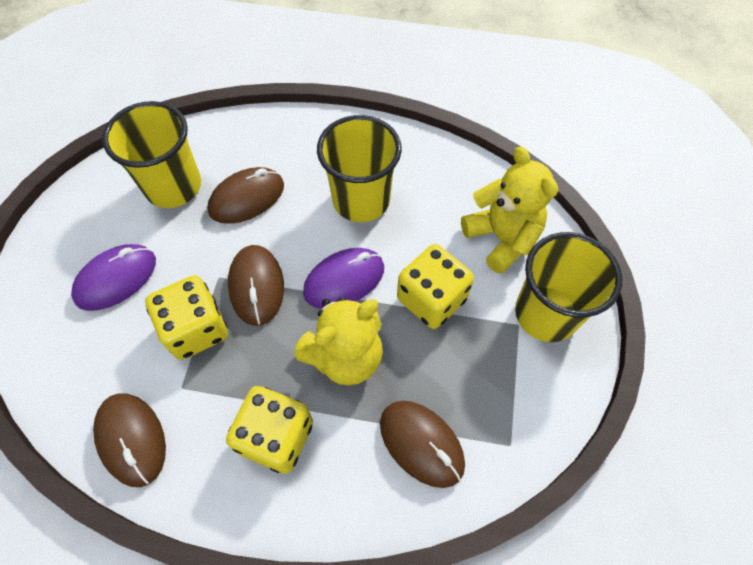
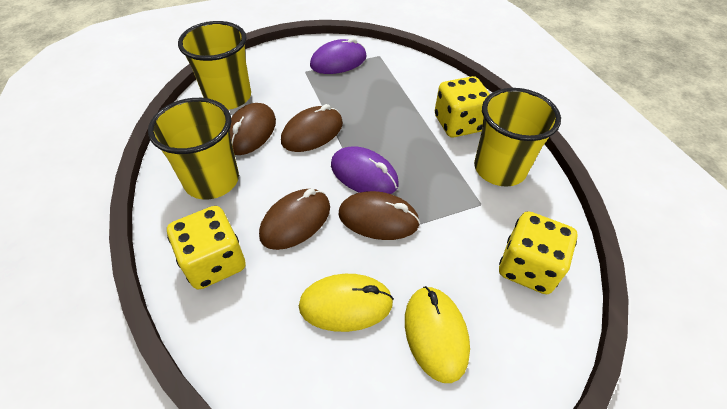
yellow mouse: 0 -> 2
yellow teddy bear: 2 -> 0

